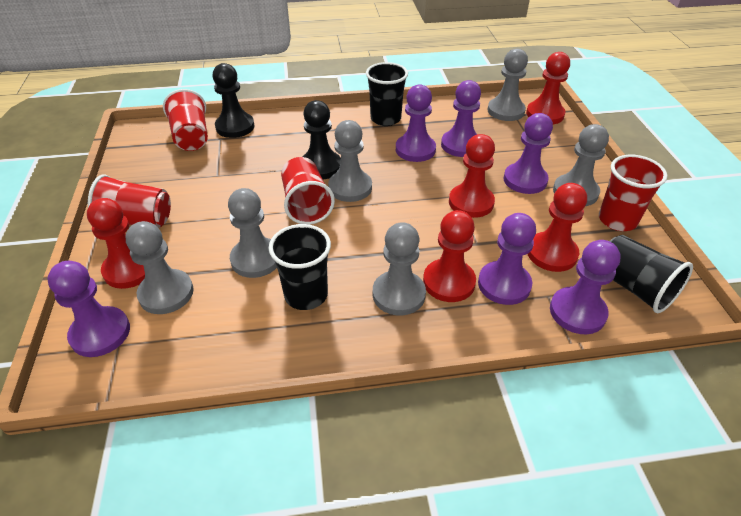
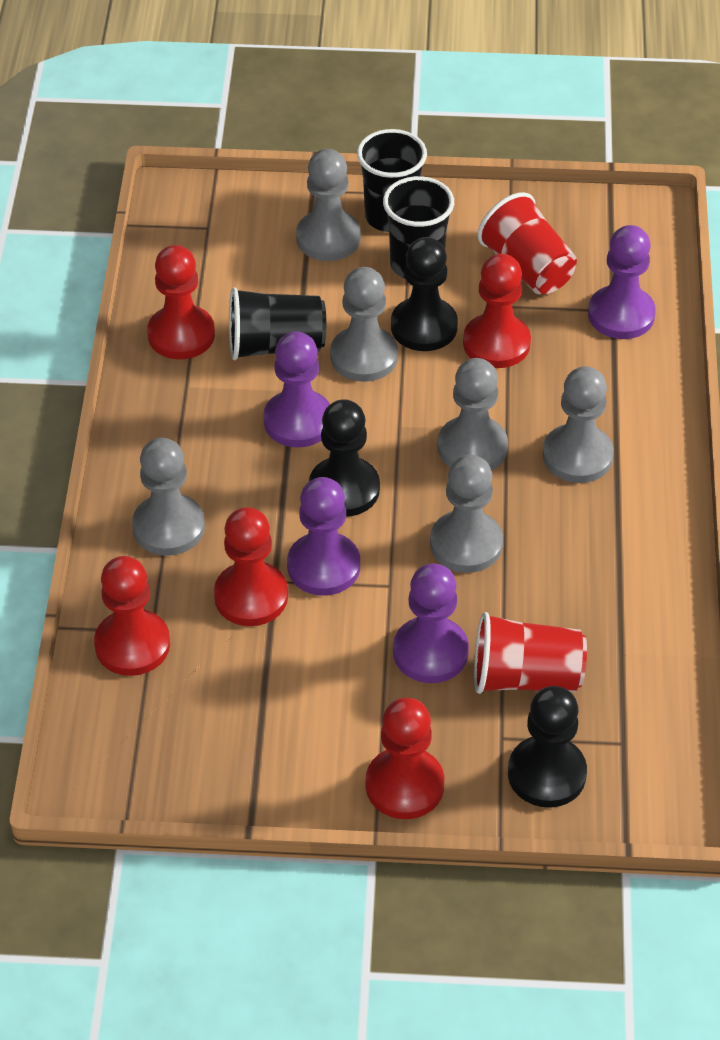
black pawn: 2 -> 3
purple pawn: 6 -> 4
red cup: 4 -> 2

